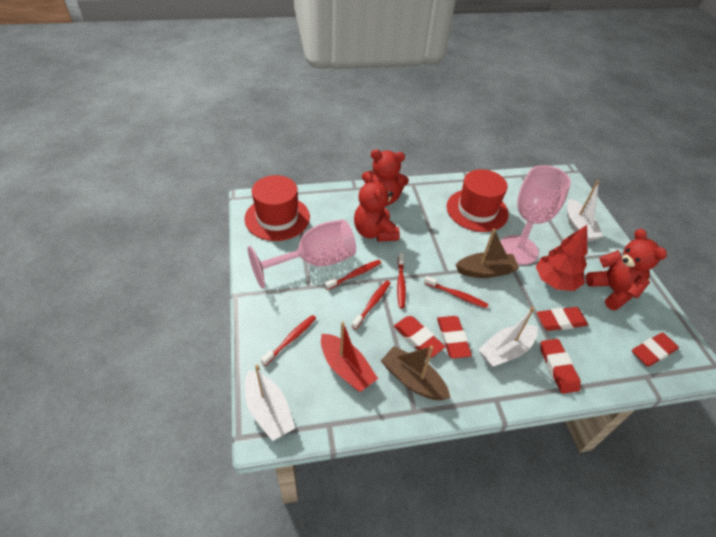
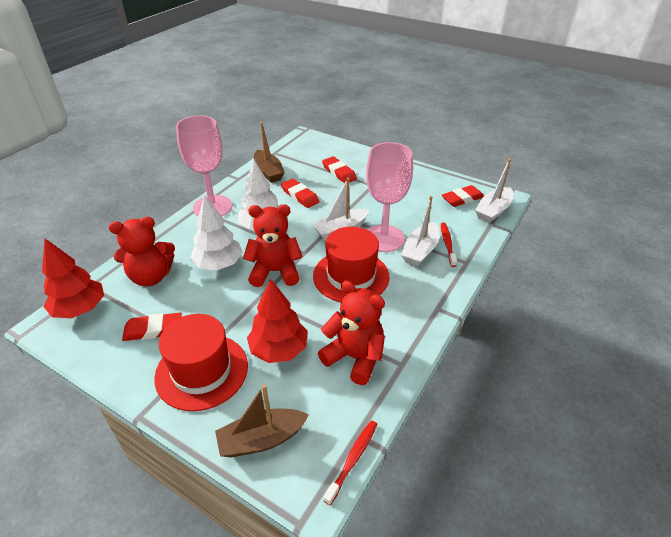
red boat: 1 -> 0
red eraser: 5 -> 4
red toothbrush: 5 -> 2
red tree: 1 -> 2
white tree: 0 -> 2

